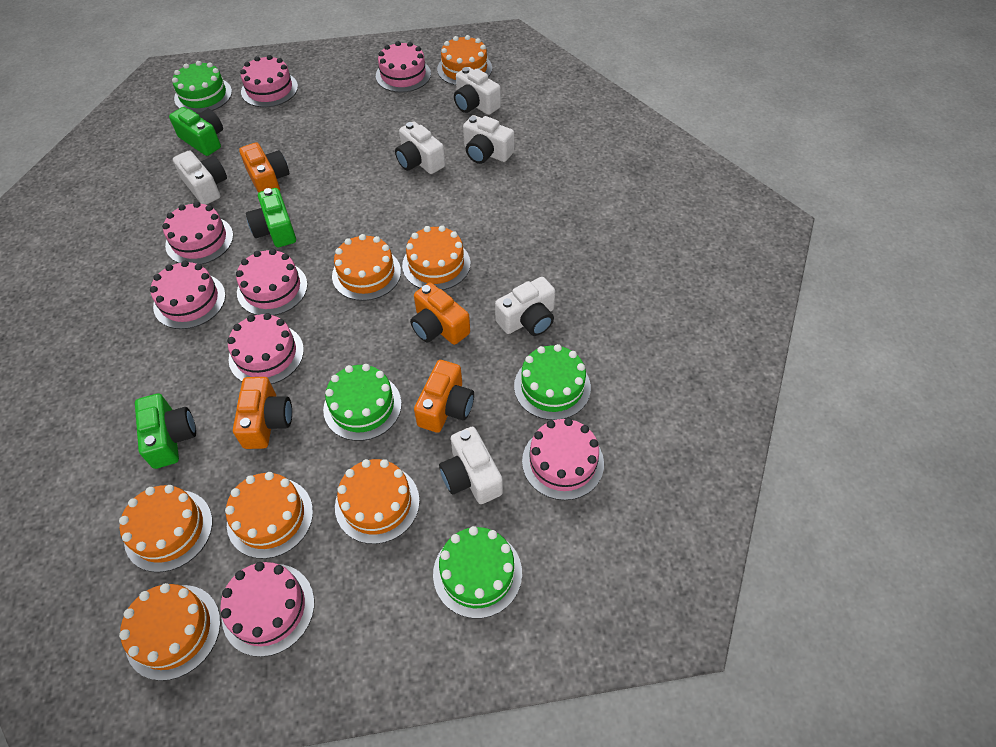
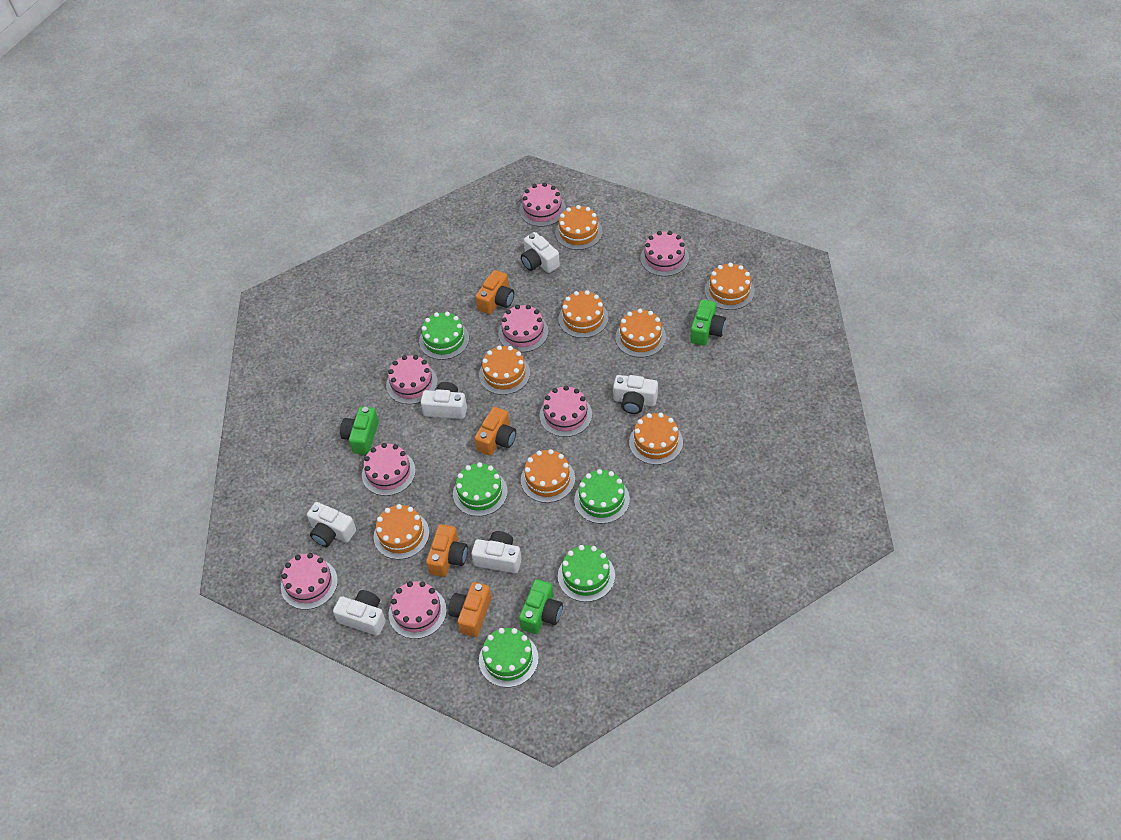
green cake: 4 -> 5
orange cake: 7 -> 8

